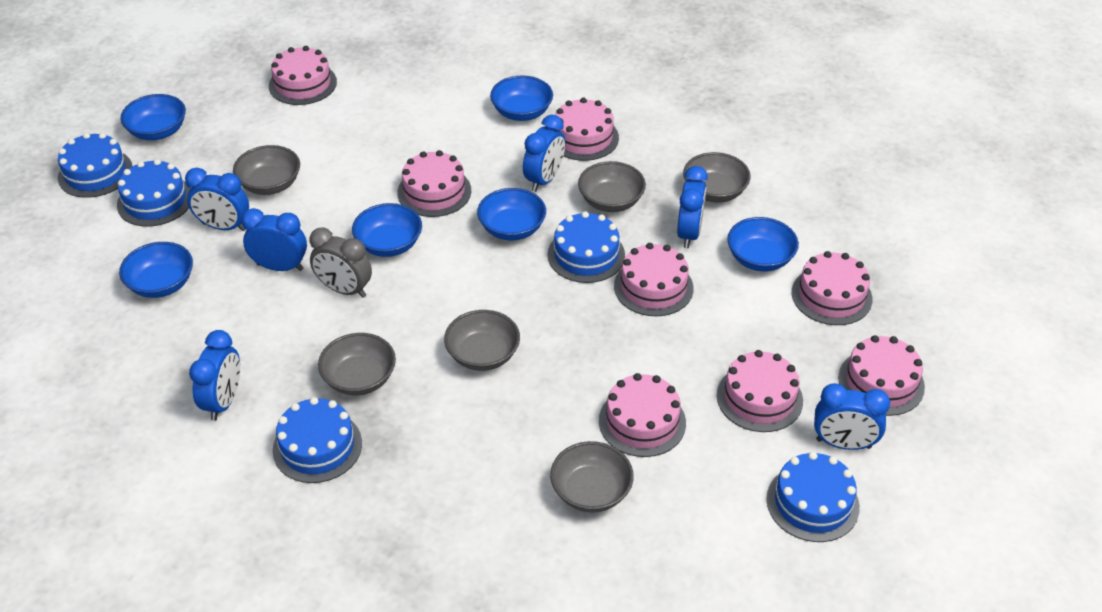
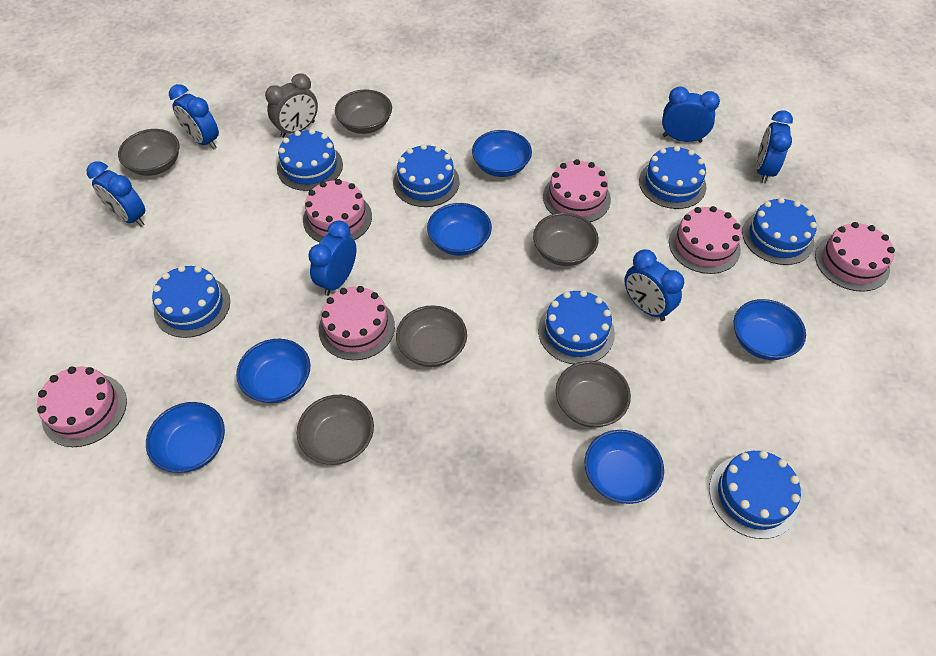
blue cake: 5 -> 7
pink cake: 8 -> 6

